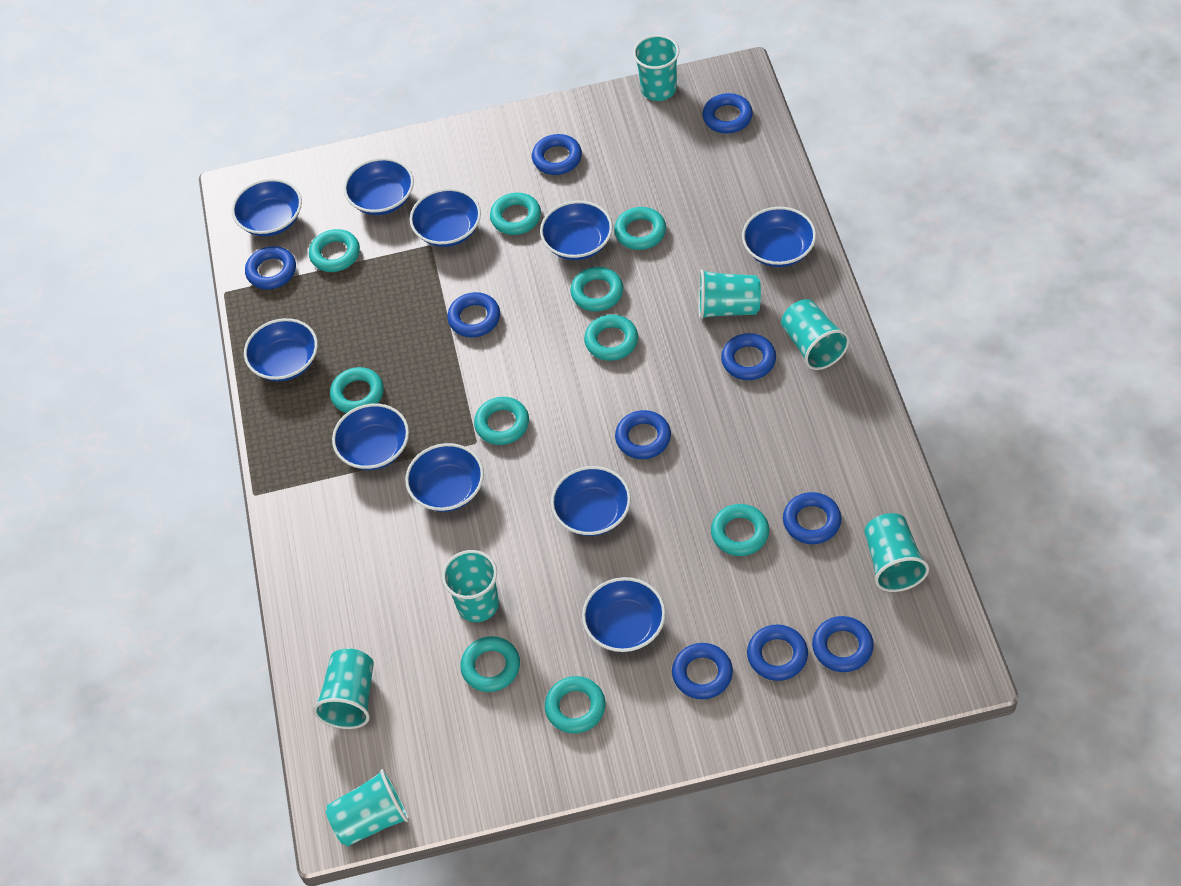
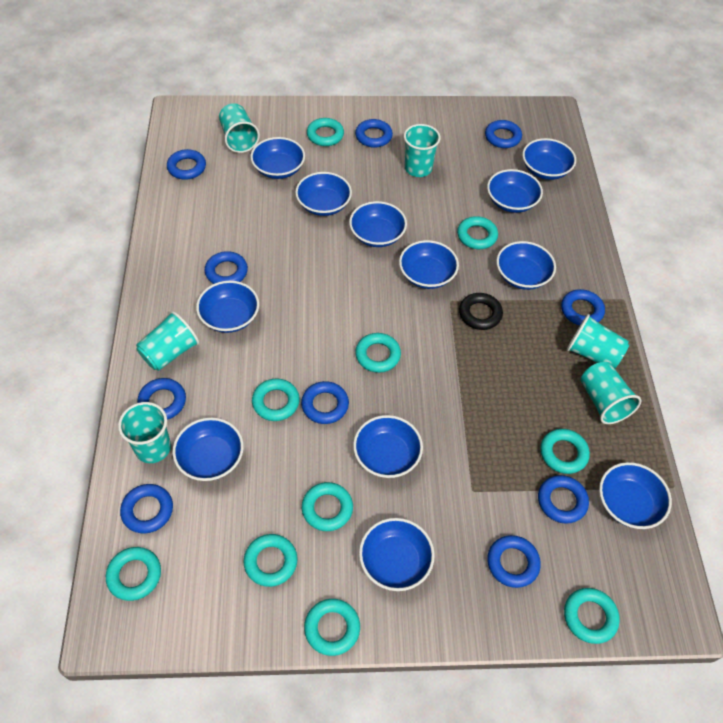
black ring: 0 -> 1
blue bowl: 10 -> 12
turquoise cup: 7 -> 6

